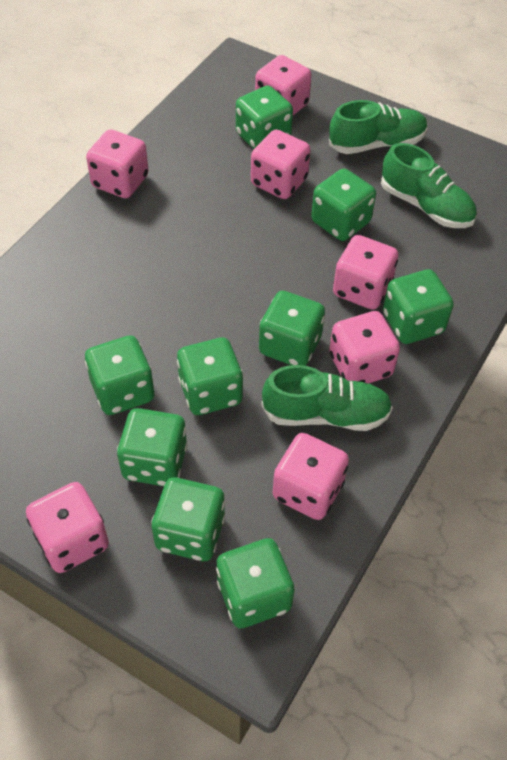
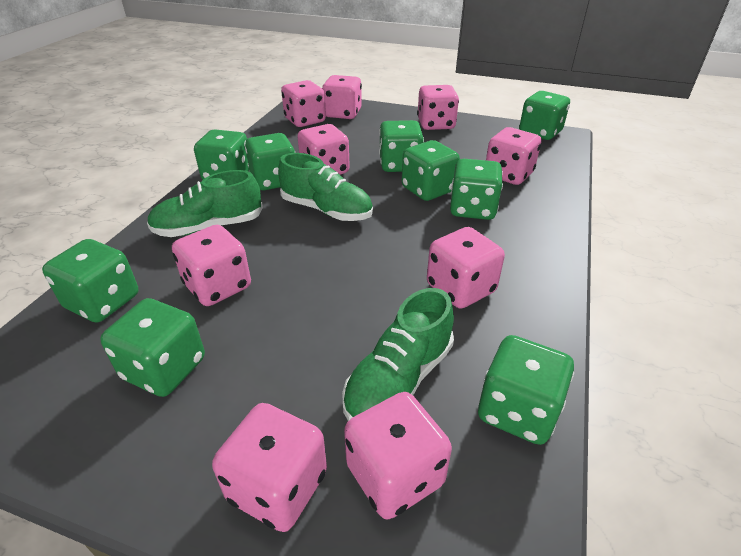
pink dice: 7 -> 9

